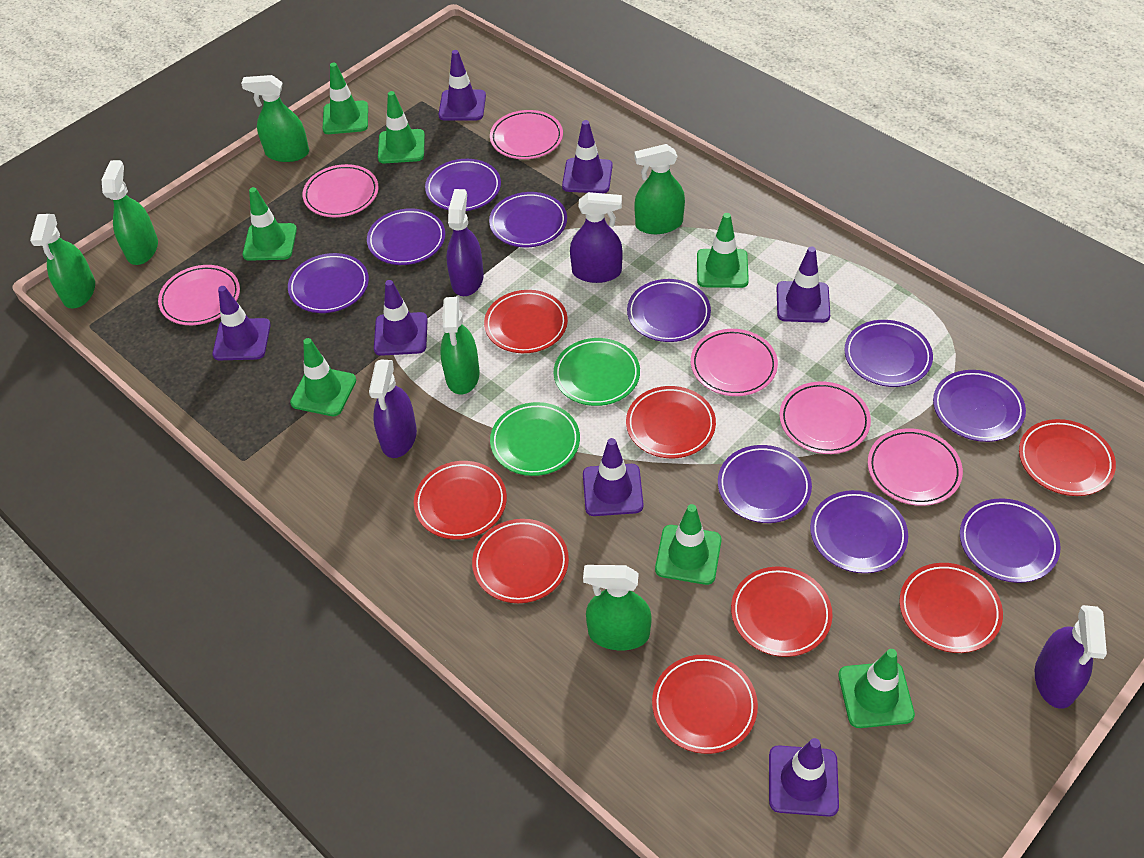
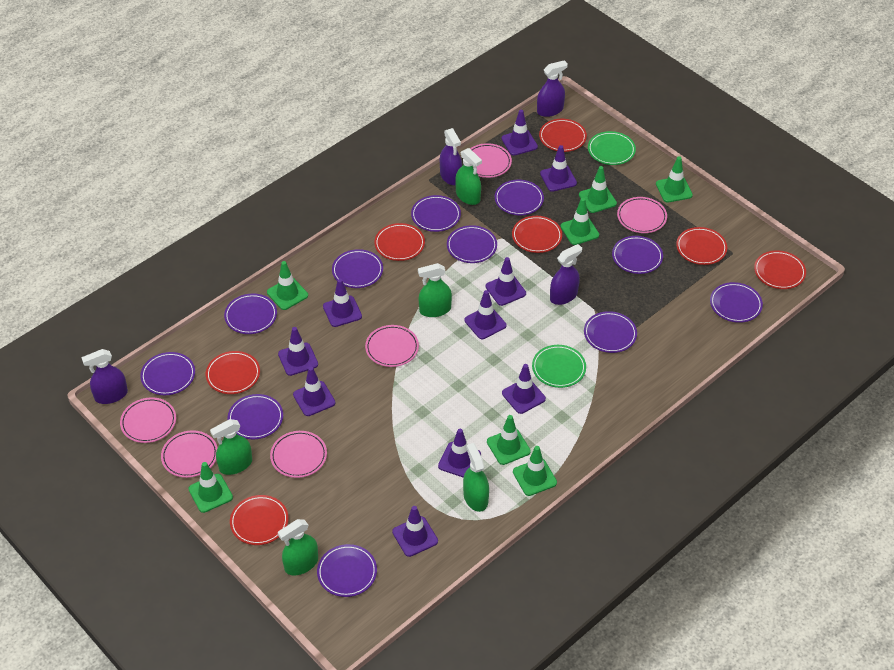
green spray bottle: 6 -> 5
purple plate: 10 -> 11
purple traffic cone: 7 -> 10
red plate: 8 -> 7

